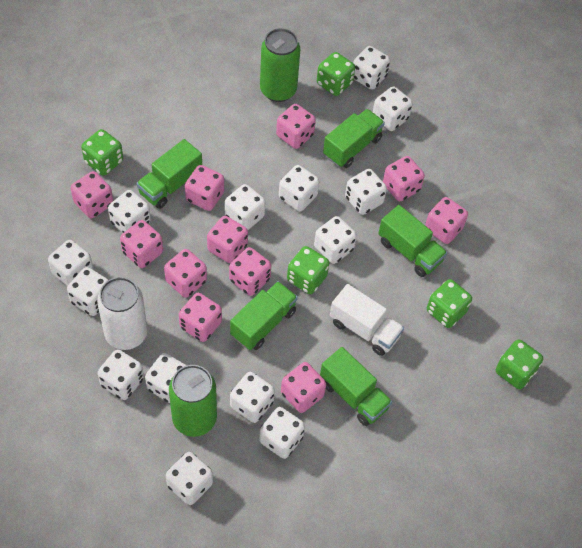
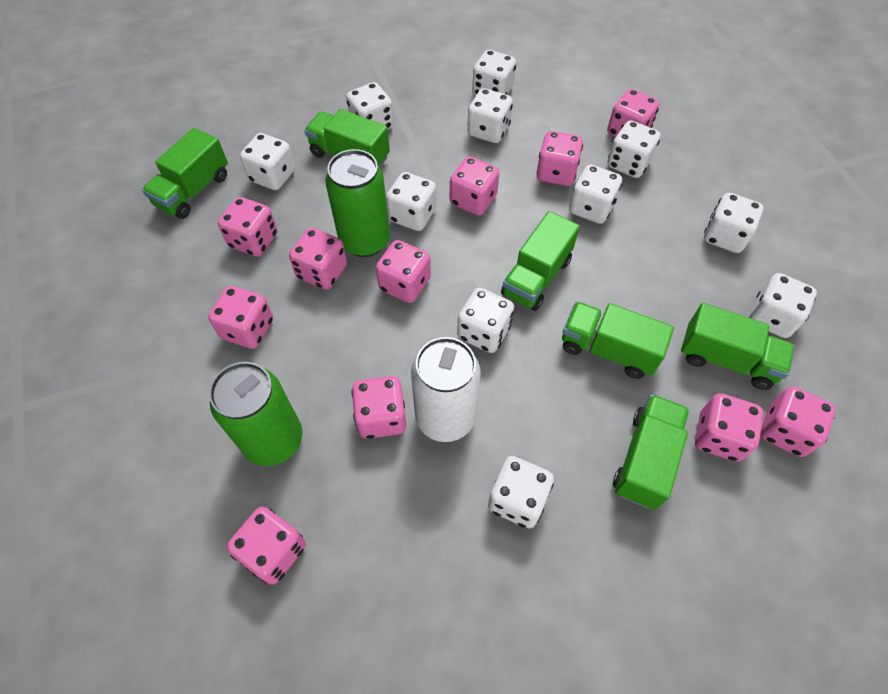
green dice: 5 -> 0
green truck: 5 -> 6
white dice: 14 -> 11
white truck: 1 -> 0

